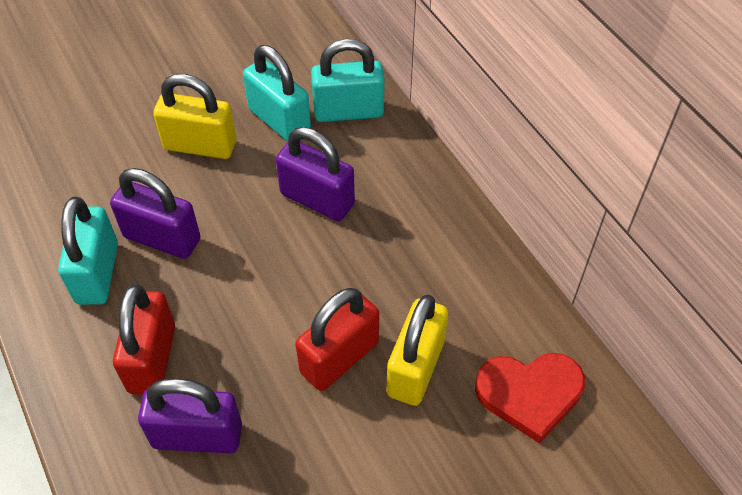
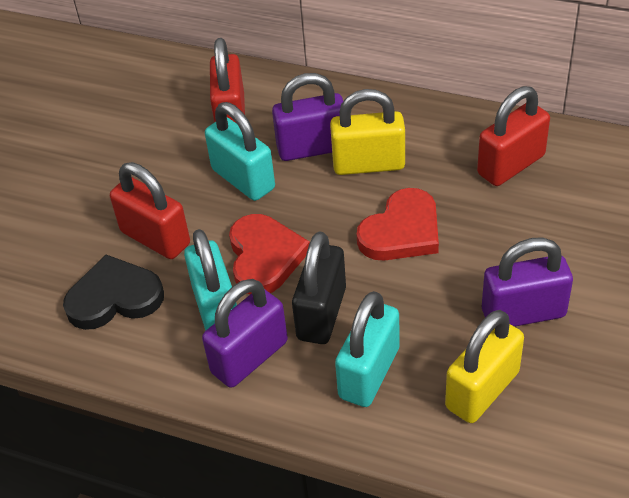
black heart: 0 -> 1
black padlock: 0 -> 1
red heart: 1 -> 2
red padlock: 2 -> 3

